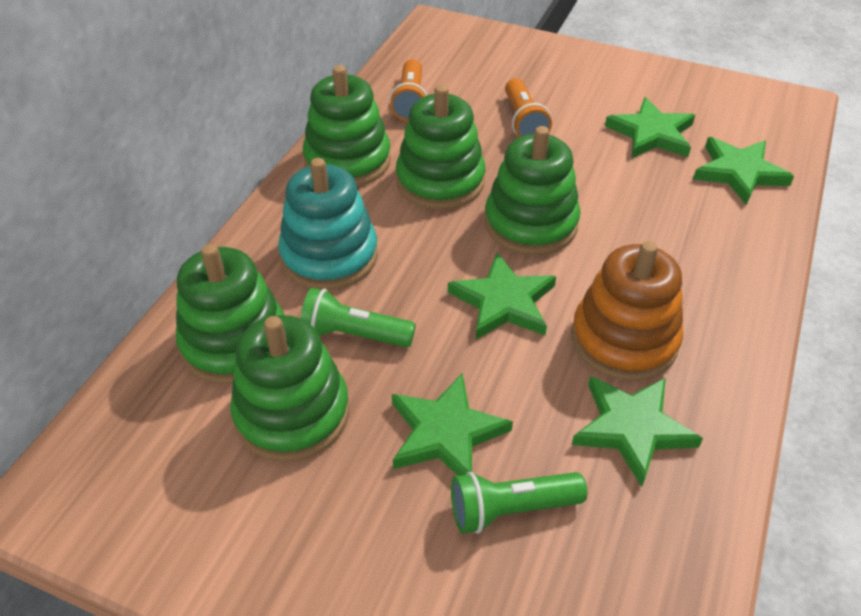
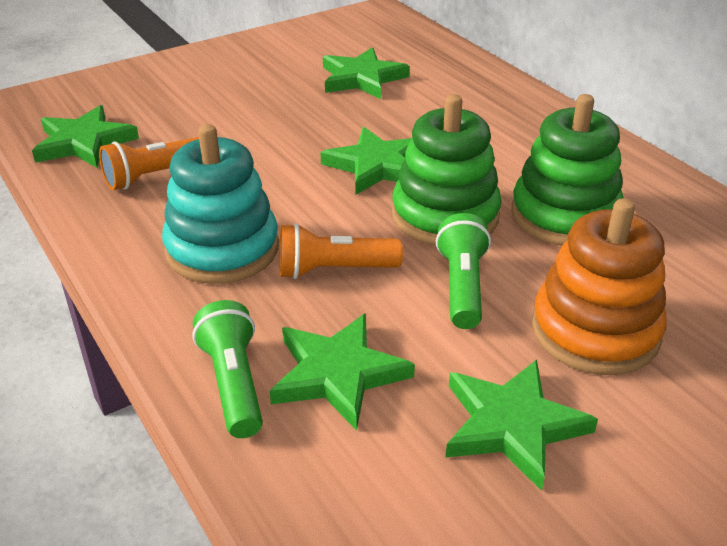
green stacking toy: 5 -> 2

